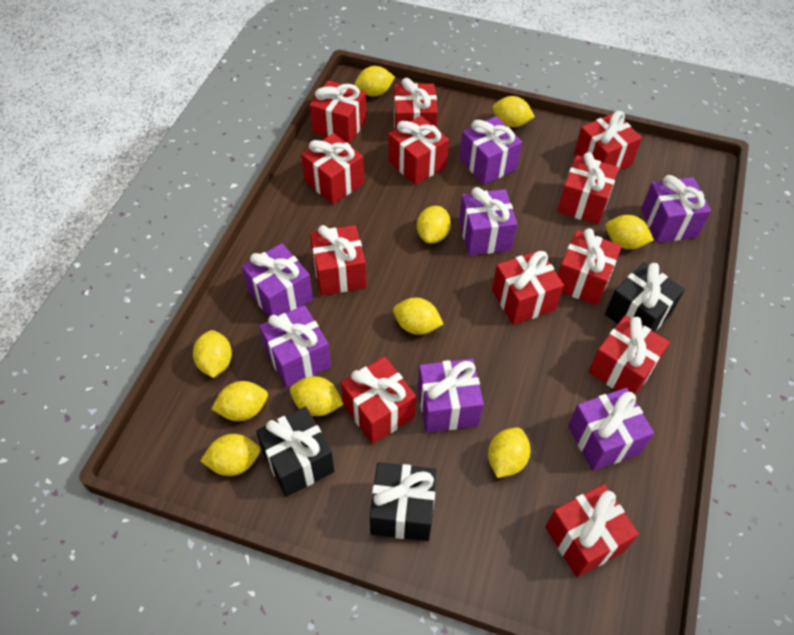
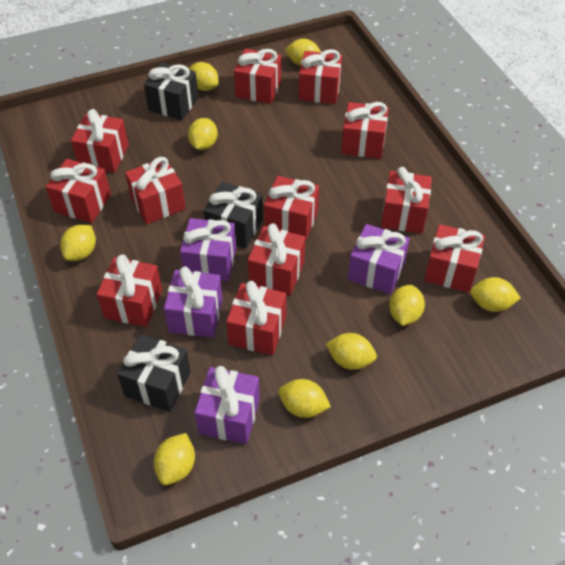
purple gift: 7 -> 4
yellow lemon: 10 -> 9

